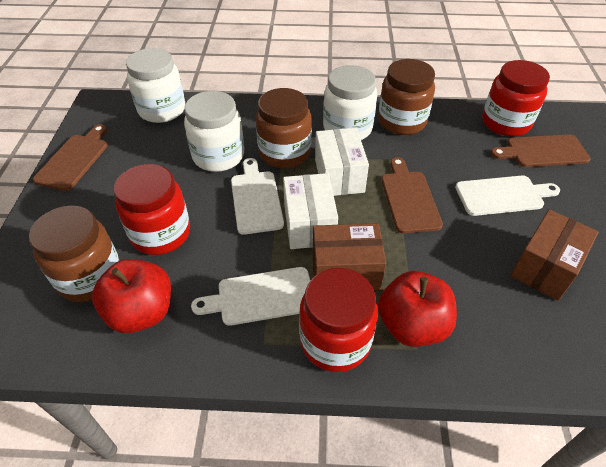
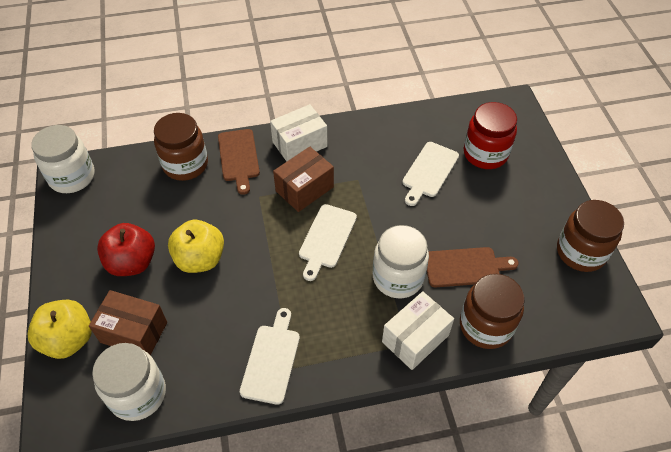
brown cutting board: 3 -> 2
red apple: 2 -> 1
red jar: 3 -> 1
yellow apple: 0 -> 2

